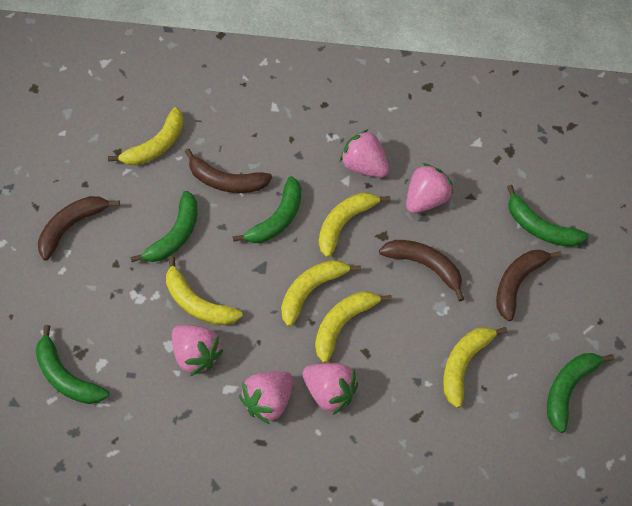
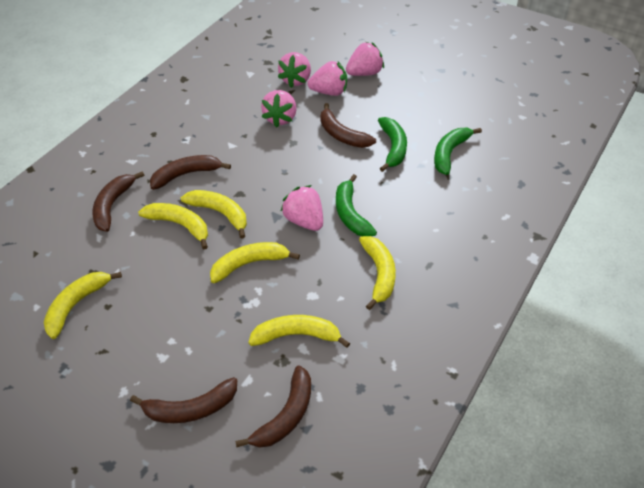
brown banana: 4 -> 5
green banana: 5 -> 3

